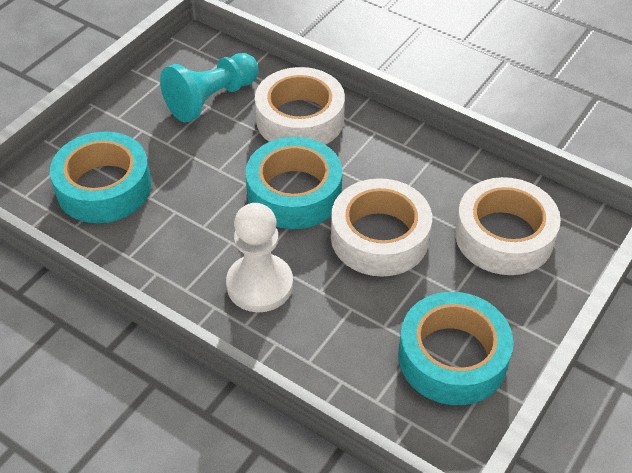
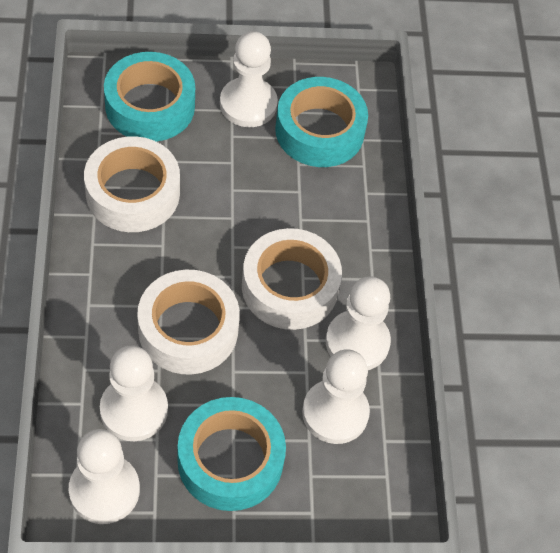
turquoise pawn: 1 -> 0
white pawn: 1 -> 5

